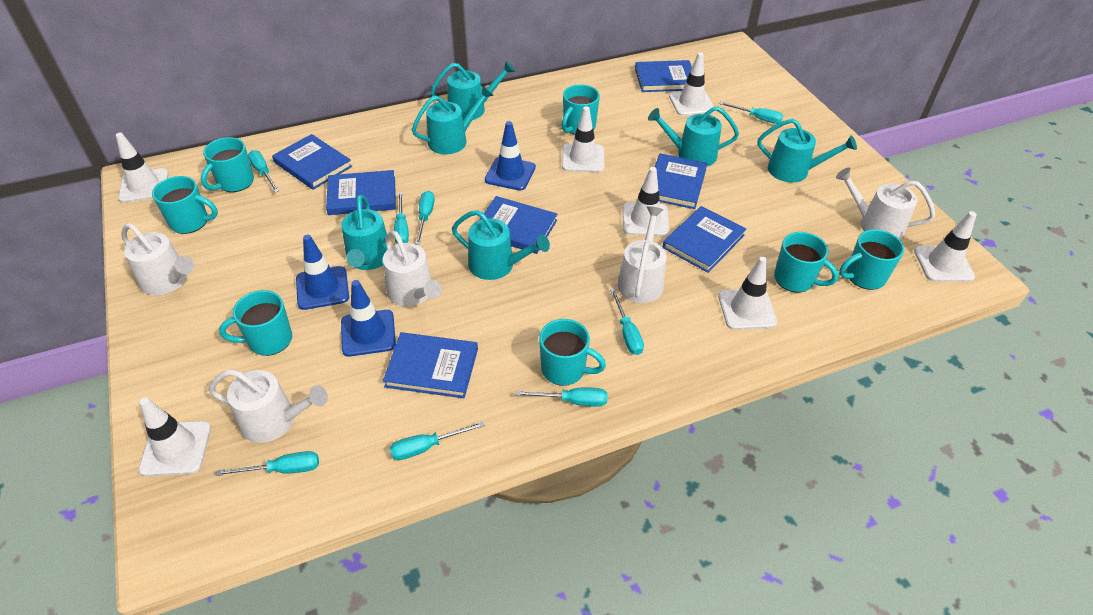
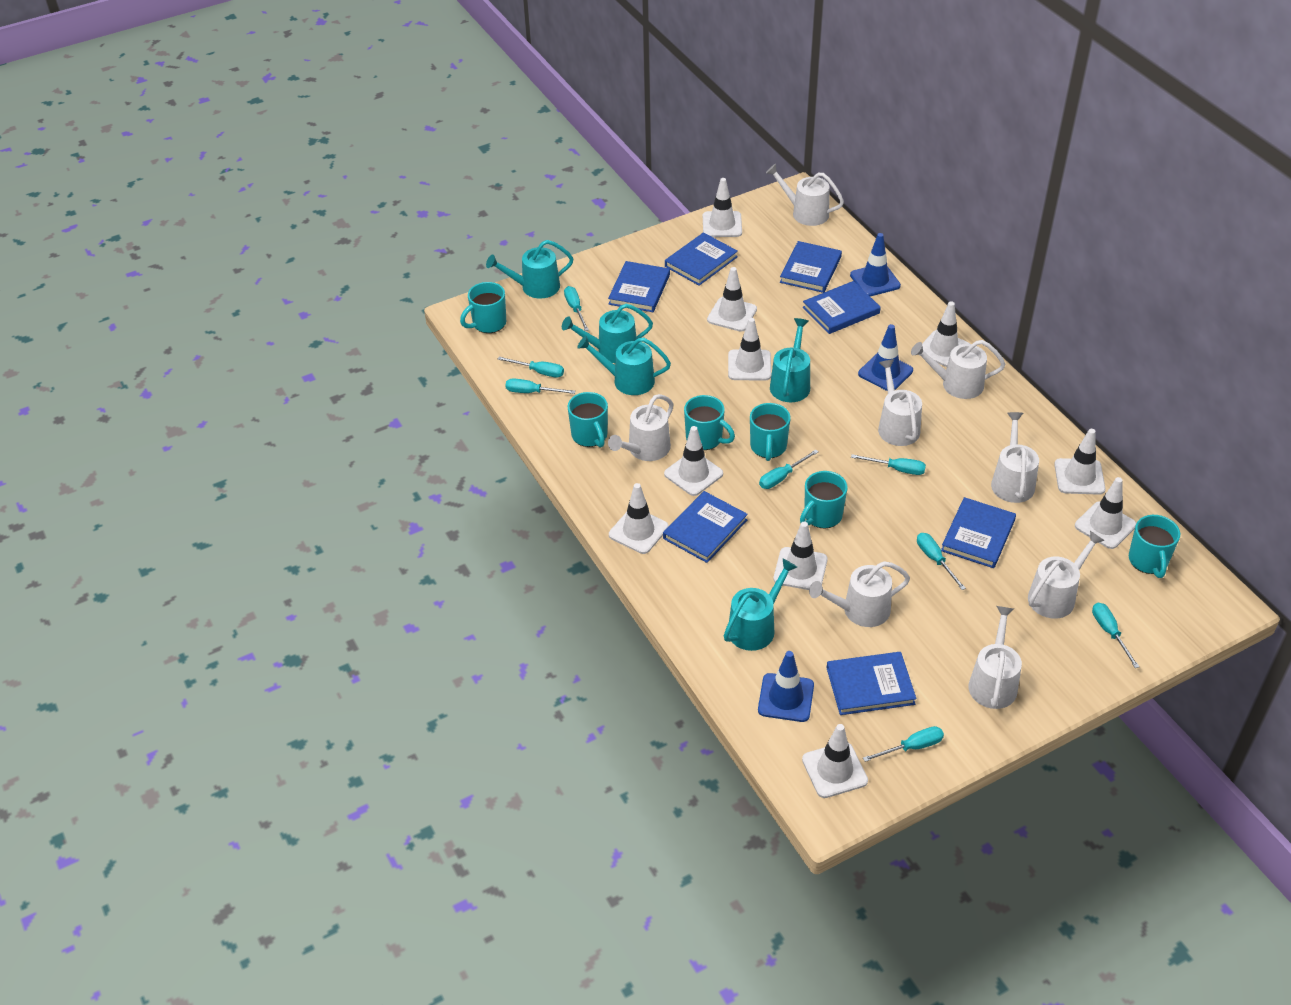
turquoise mug: 7 -> 6
turquoise watering can: 6 -> 5
white traffic cone: 7 -> 10
white watering can: 5 -> 8

